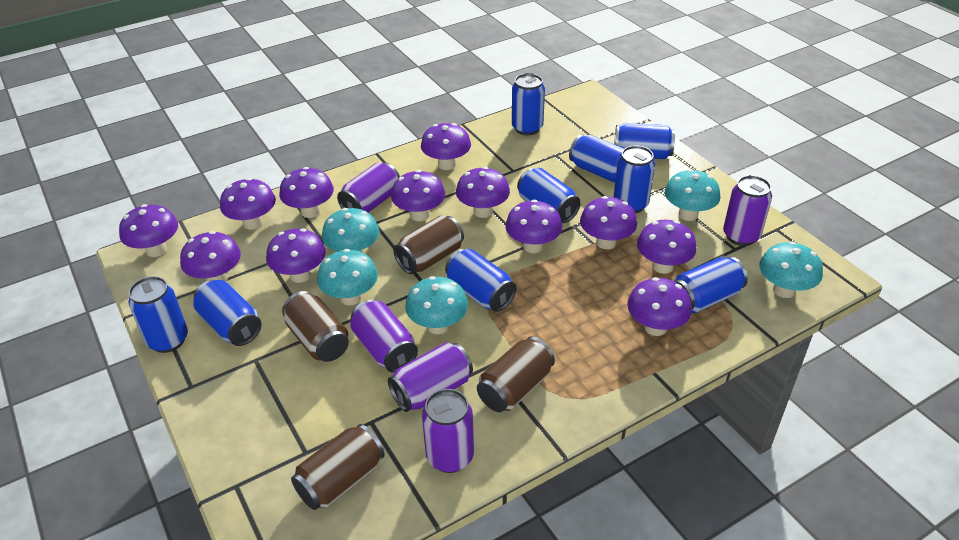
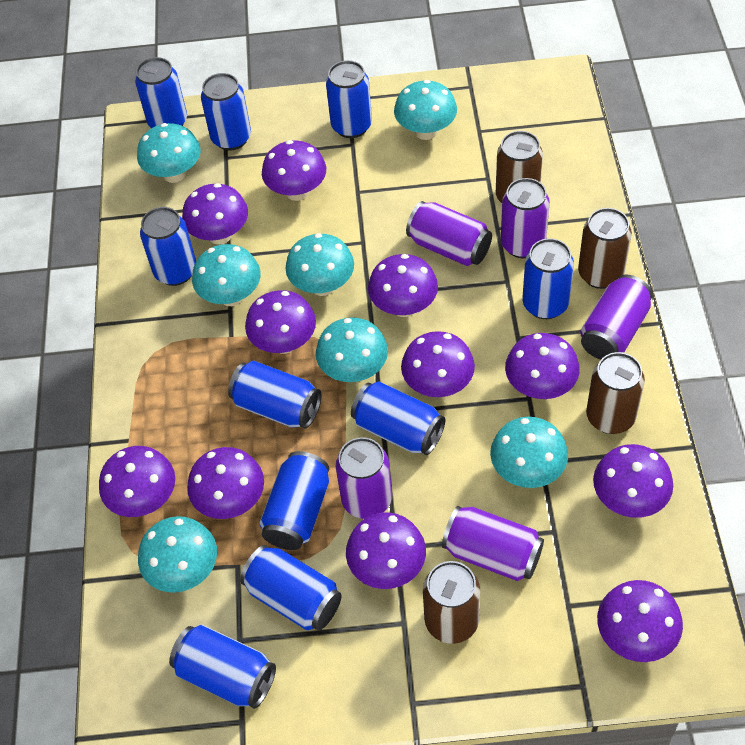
blue can: 9 -> 10
purple mushroom: 12 -> 11
turquoise mushroom: 5 -> 7

